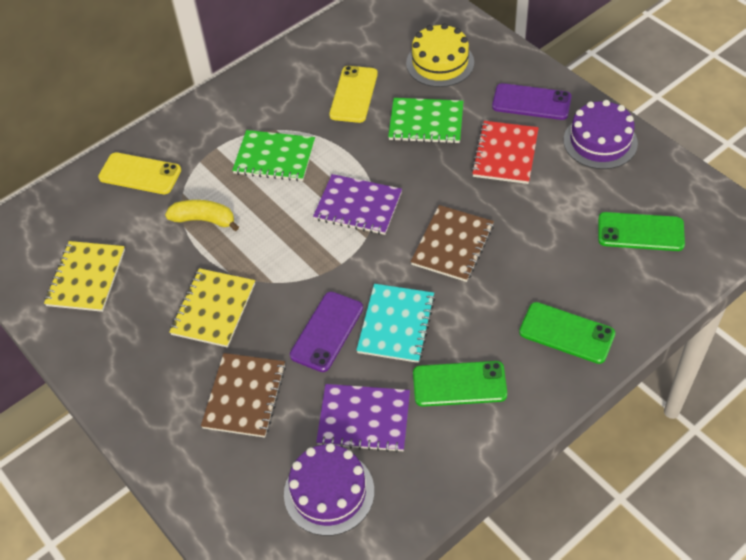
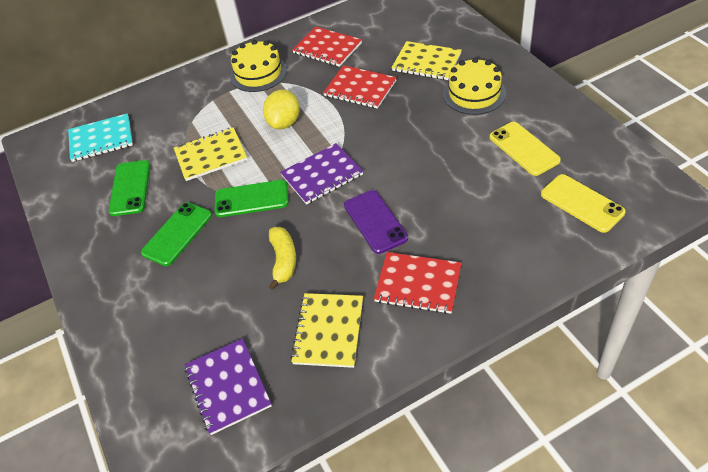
brown notebook: 2 -> 0
green notebook: 2 -> 0
purple cake: 2 -> 0
purple phone: 2 -> 1
red notebook: 1 -> 3
yellow cake: 1 -> 2
yellow lemon: 0 -> 1
yellow notebook: 2 -> 3

